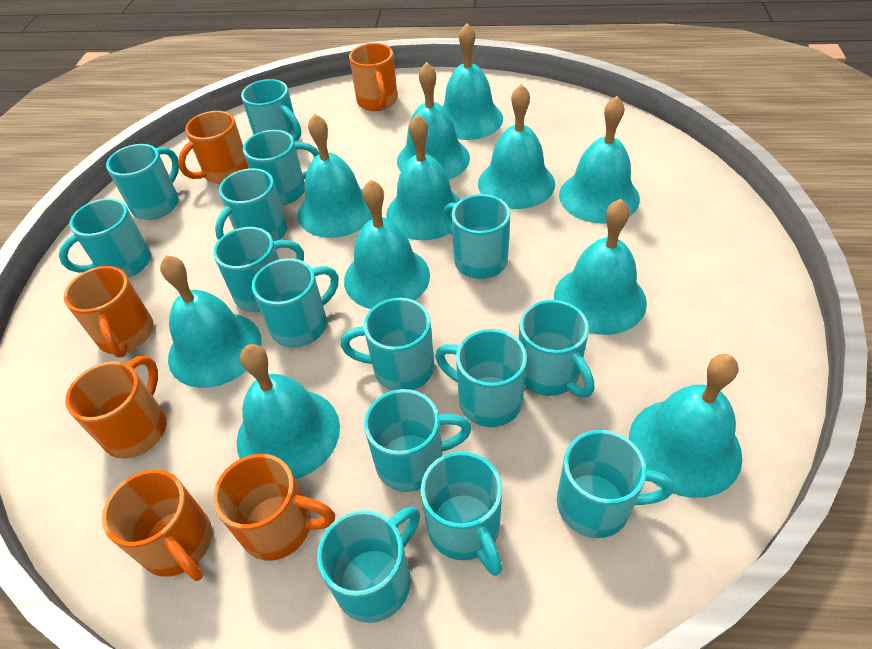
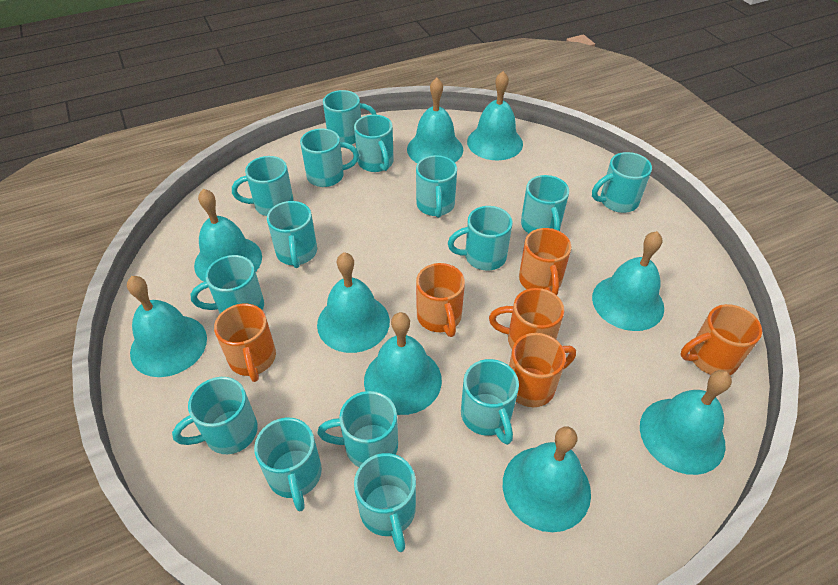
turquoise bell: 11 -> 9

